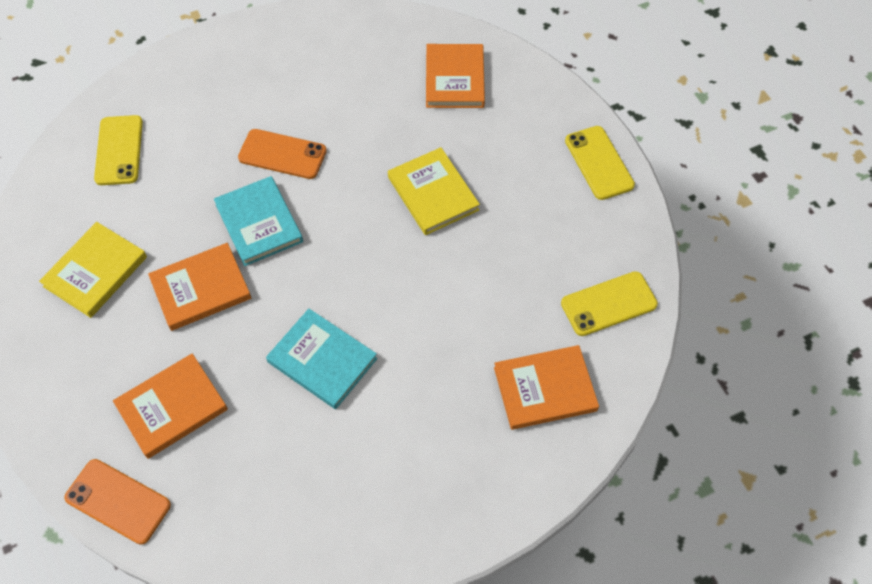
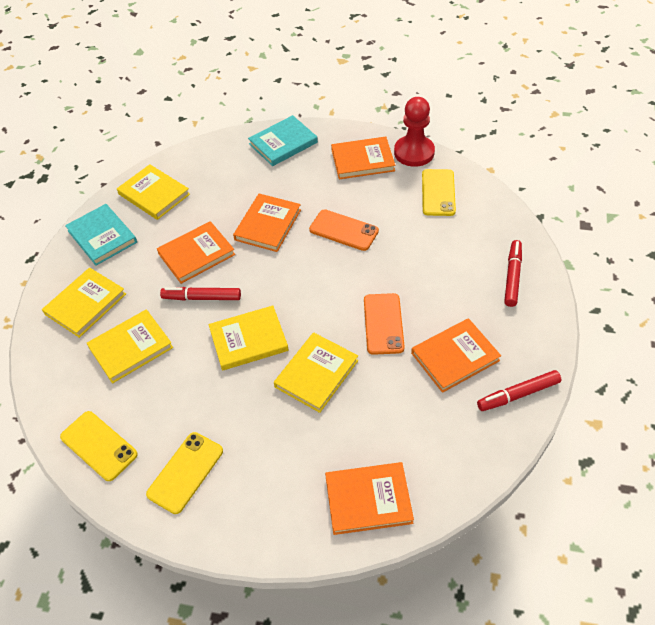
orange book: 4 -> 5
red marker: 0 -> 3
red pawn: 0 -> 1
yellow book: 2 -> 5

